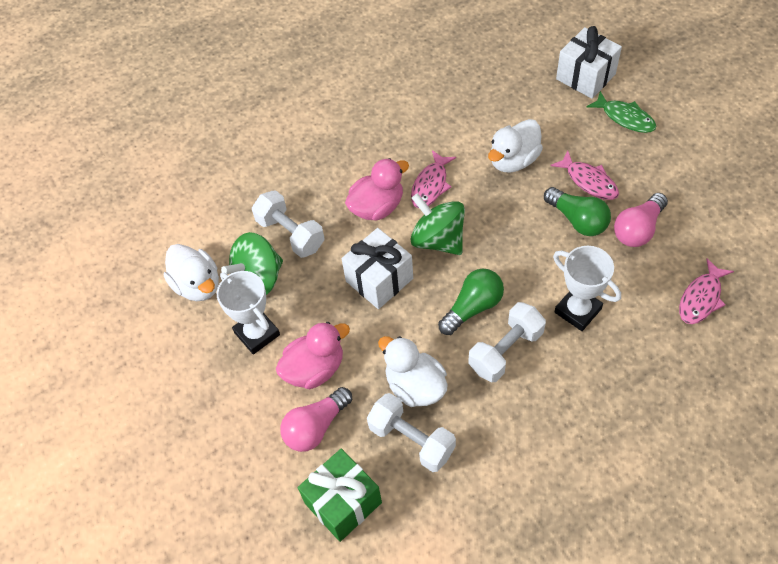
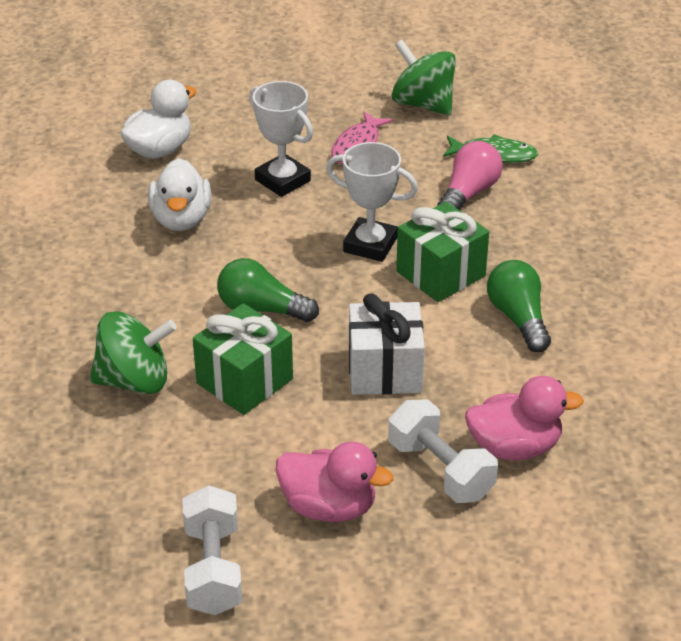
green gift: 1 -> 2
pink fish: 3 -> 1
pink light bulb: 2 -> 1
white duck: 3 -> 2
white dumbbell: 3 -> 2
white gift: 2 -> 1

